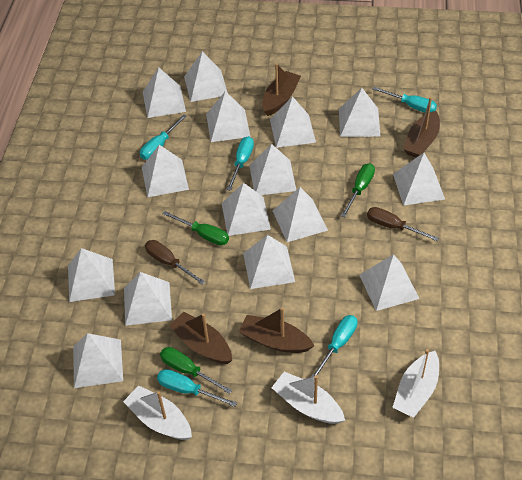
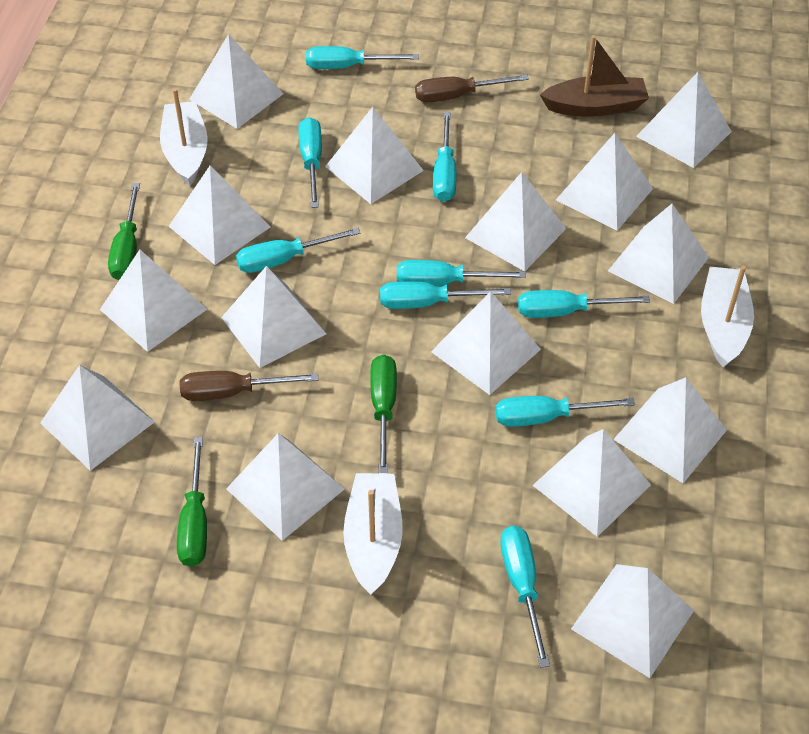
brown boat: 4 -> 1
turquoise screwdriver: 5 -> 9

